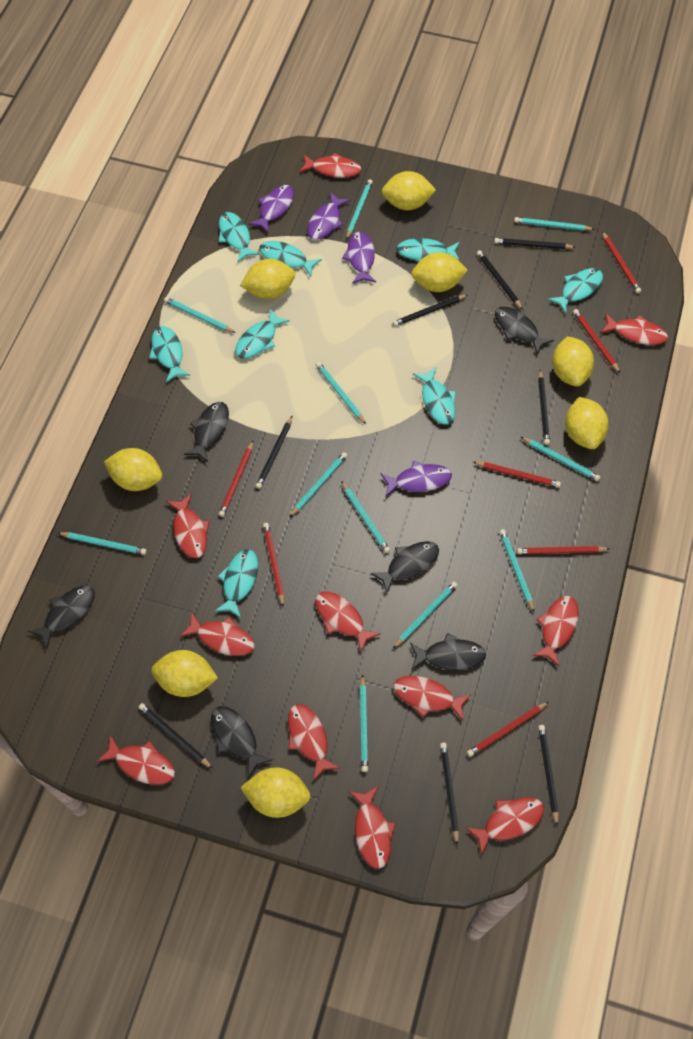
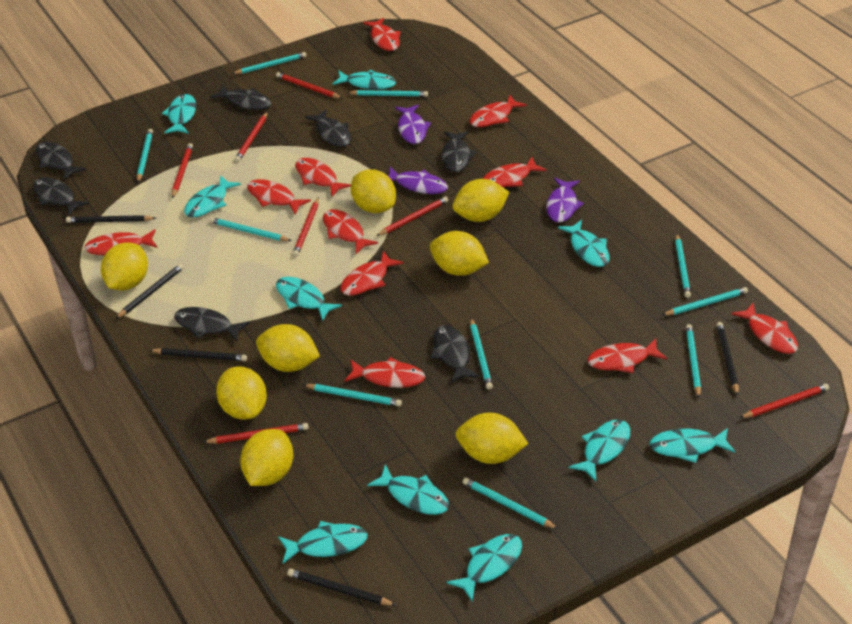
black fish: 6 -> 7
black pencil: 8 -> 5
purple fish: 4 -> 3
turquoise fish: 8 -> 10
turquoise pencil: 11 -> 10

